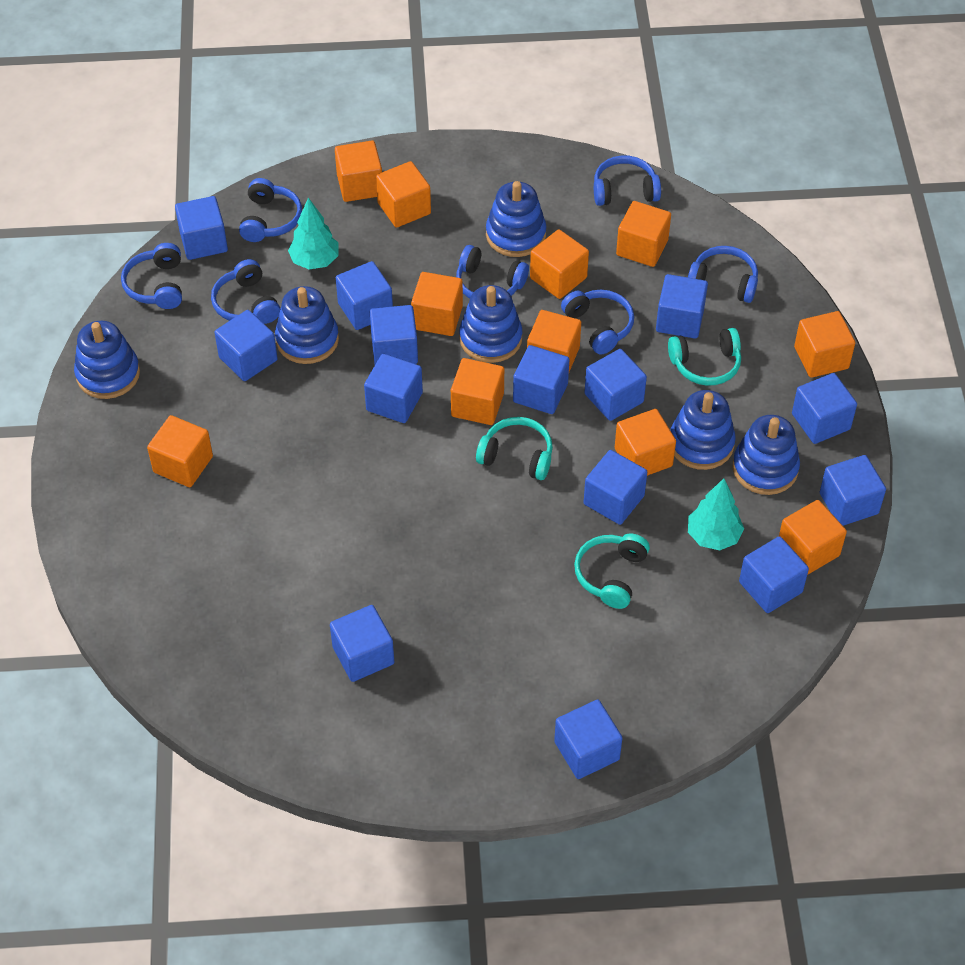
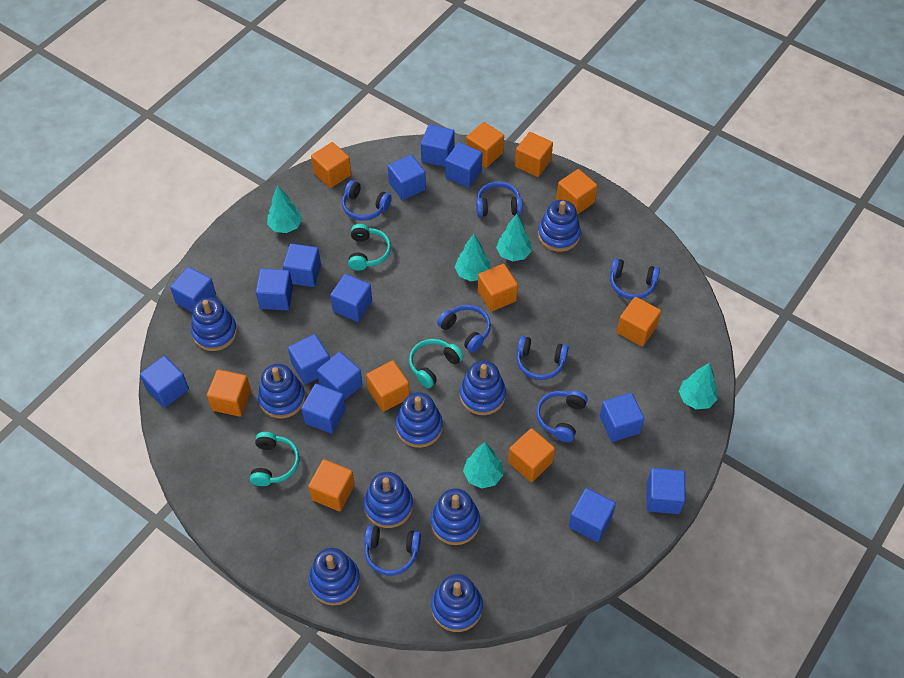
blue stacking toy: 6 -> 9
orange cube: 11 -> 10
turquoise tree: 2 -> 5

